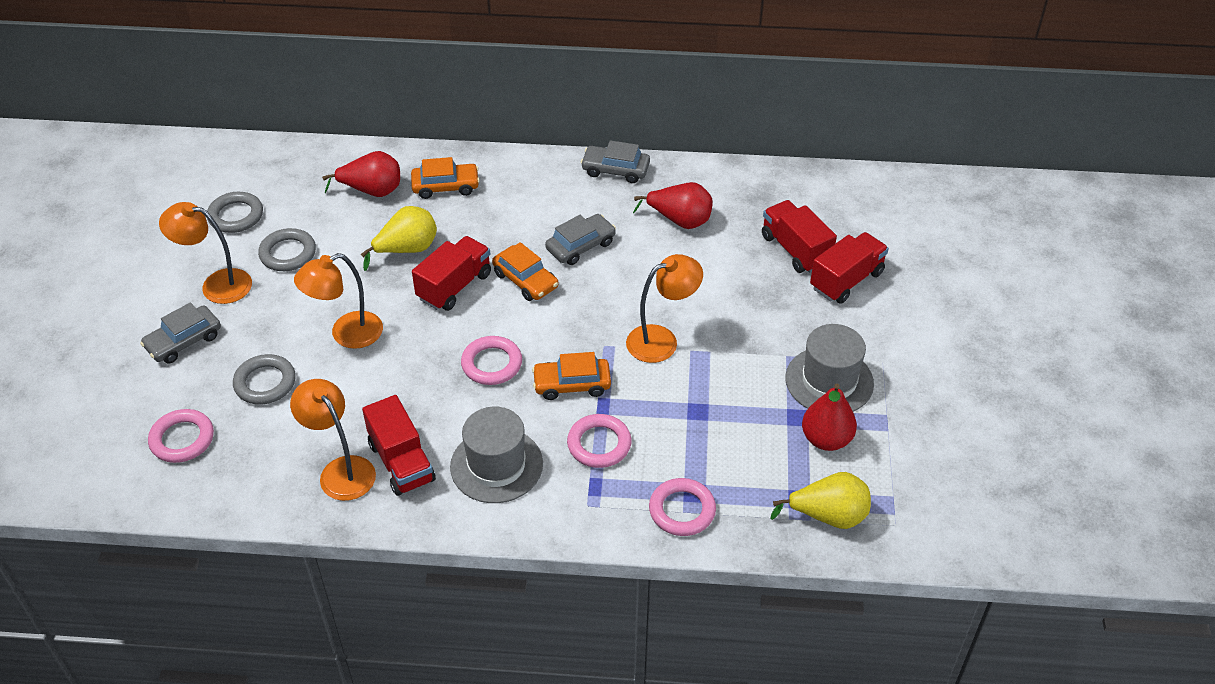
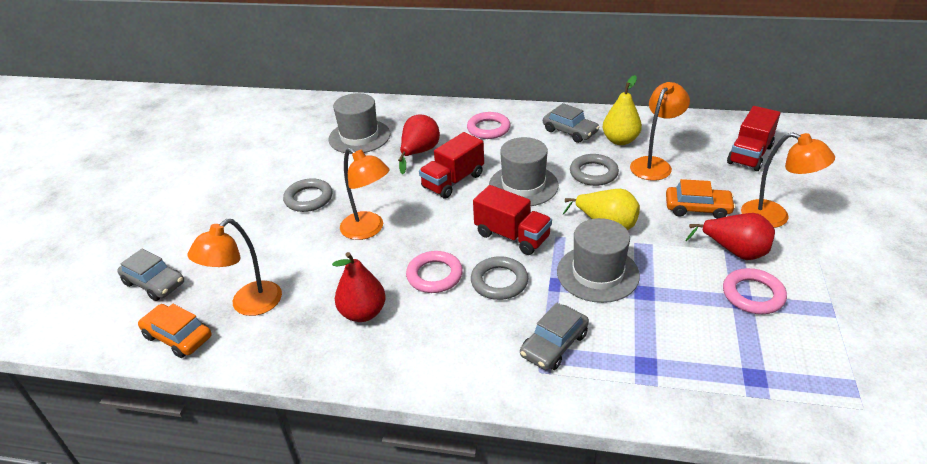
grey hat: 2 -> 3
orange car: 3 -> 2
pink ring: 4 -> 3
red truck: 4 -> 3

